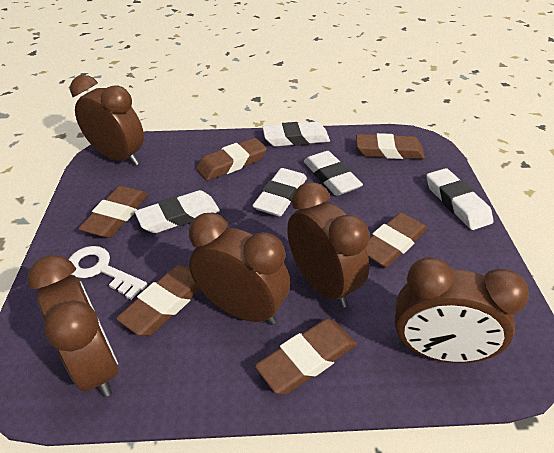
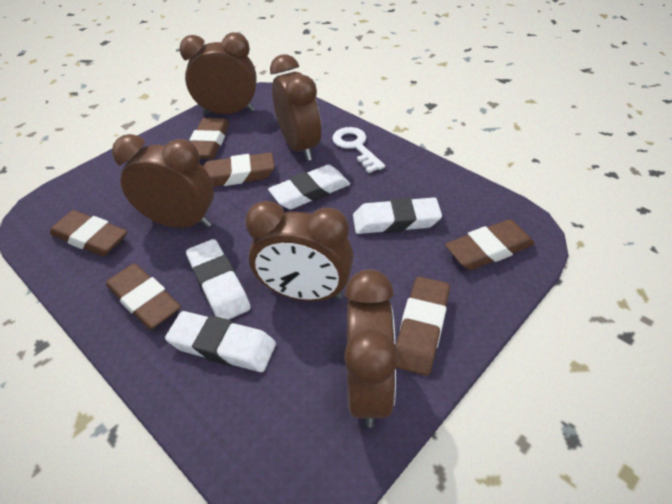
white eraser: 5 -> 4

